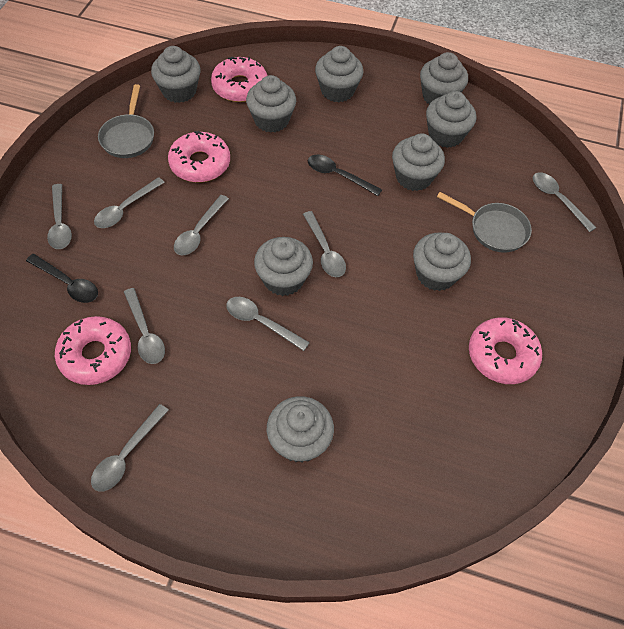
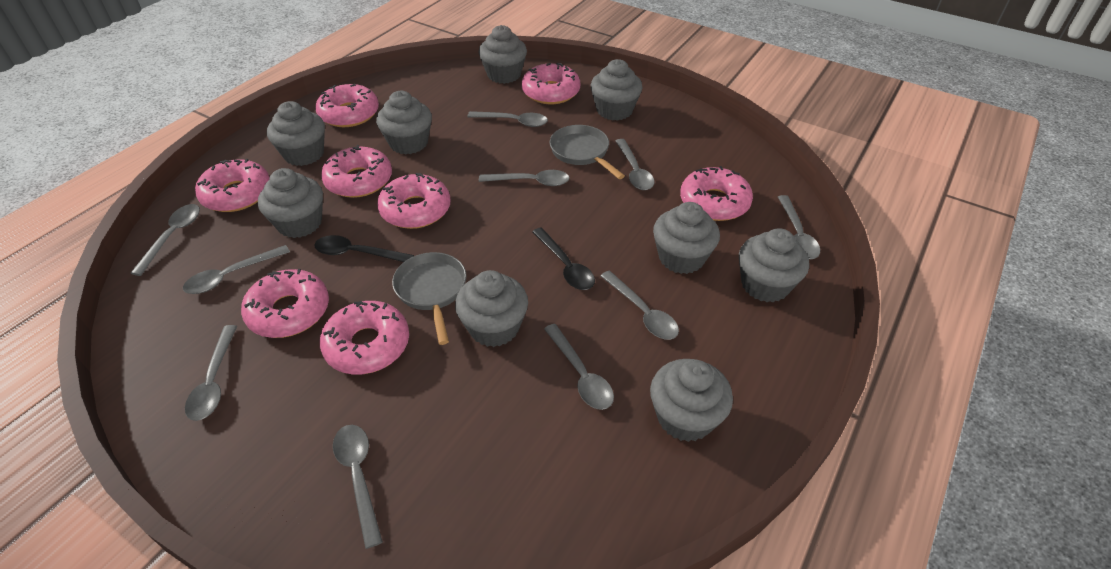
grey spoon: 8 -> 10
pink donut: 4 -> 8

